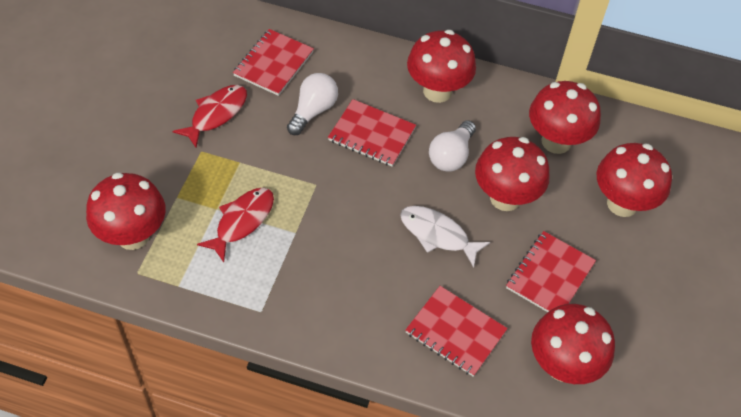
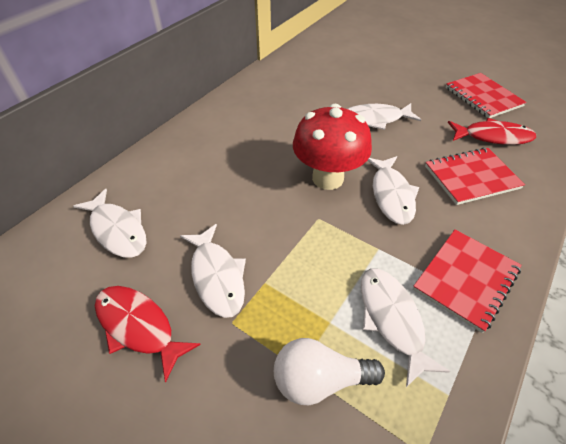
red mushroom: 6 -> 1
red notebook: 4 -> 3
white fish: 1 -> 5
white light bulb: 2 -> 1

